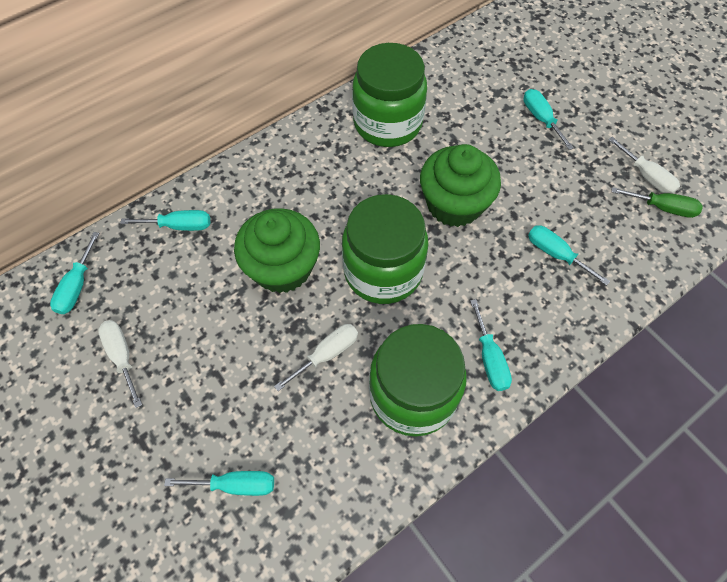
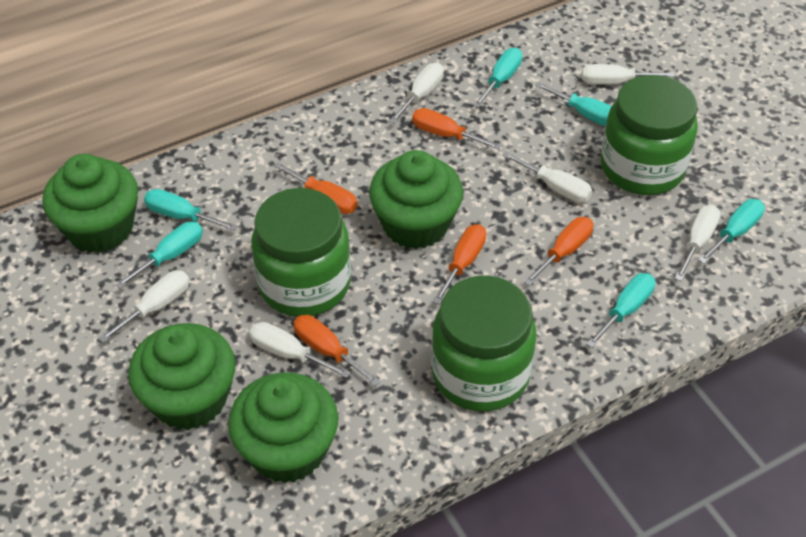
green cupcake: 2 -> 4
green screwdriver: 1 -> 0
orange screwdriver: 0 -> 5
white screwdriver: 3 -> 6

